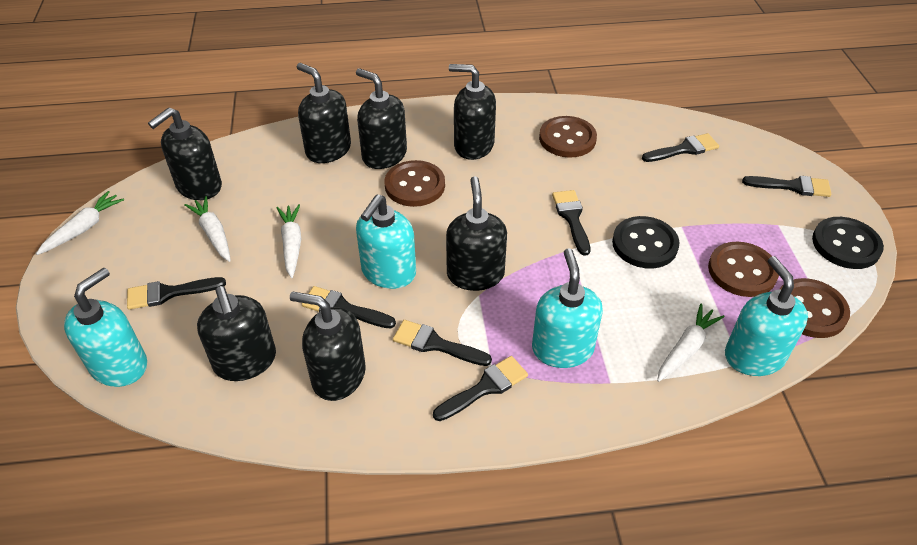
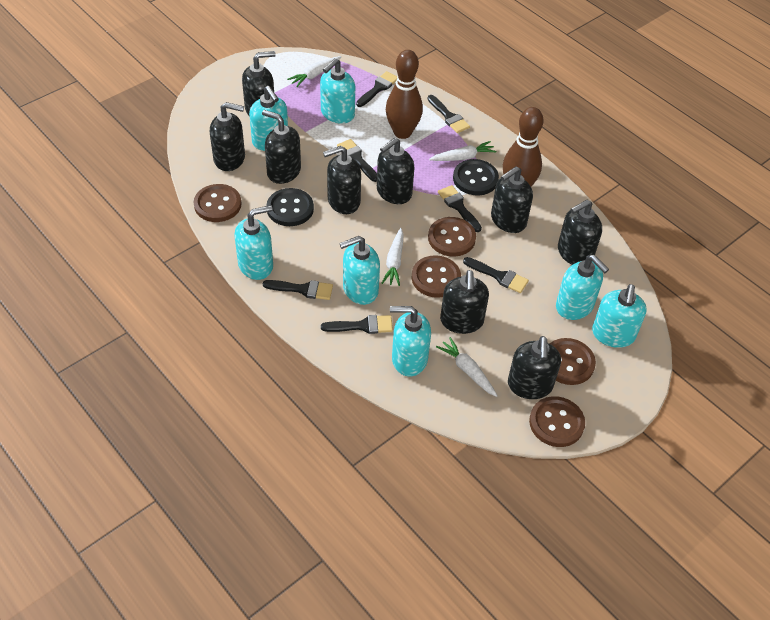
black soap dispenser: 7 -> 9
brown bowling pin: 0 -> 2
brown button: 4 -> 5
turquoise soap dispenser: 4 -> 7

